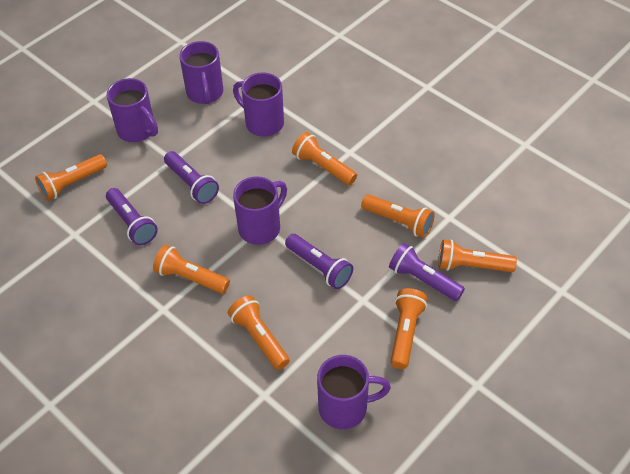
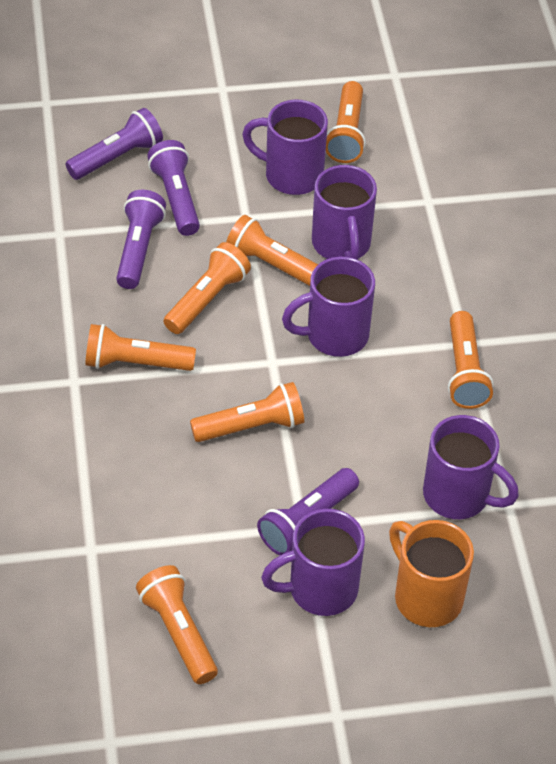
orange mug: 0 -> 1

